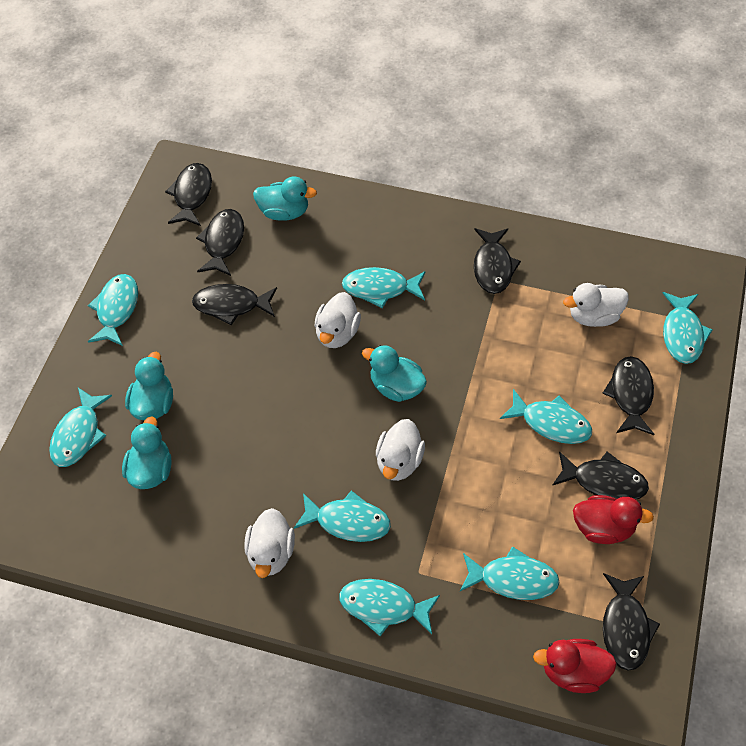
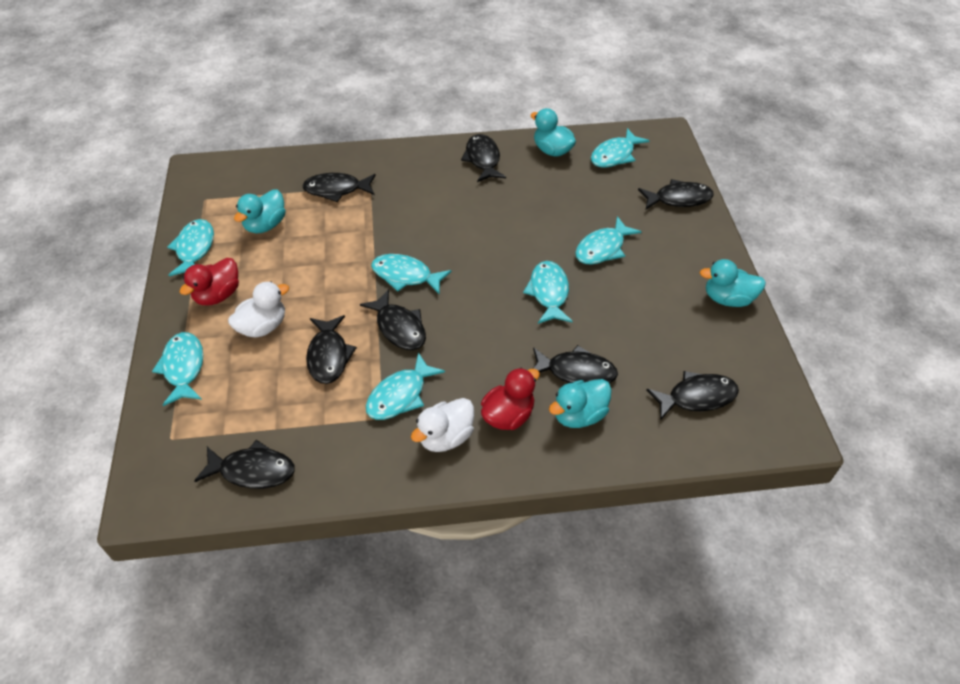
black fish: 7 -> 8
turquoise fish: 8 -> 7
white duck: 4 -> 2

